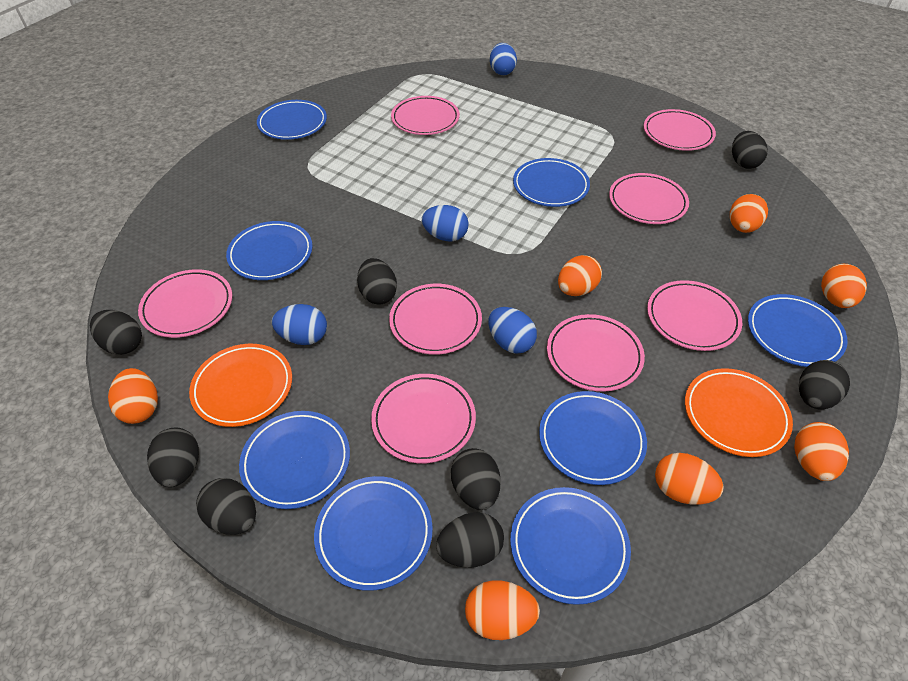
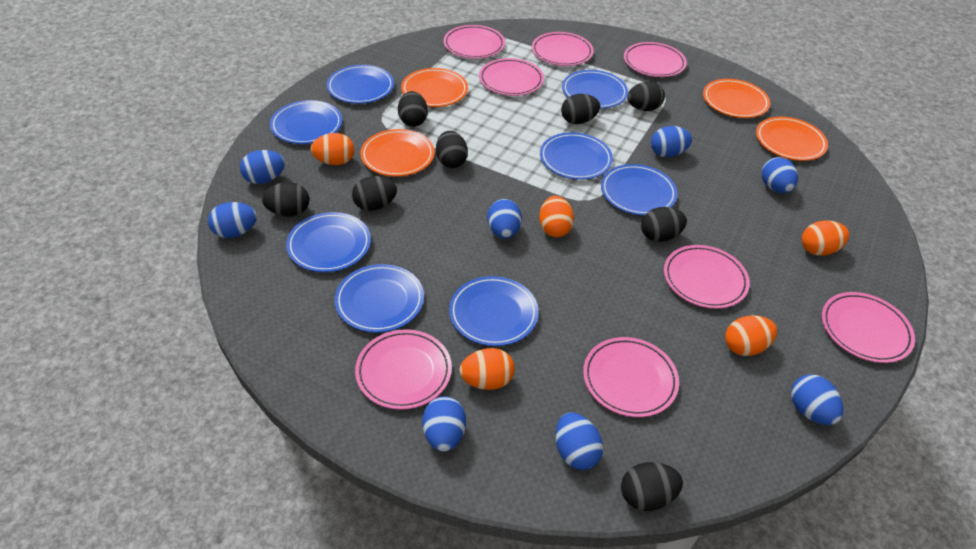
blue egg: 4 -> 8
orange egg: 7 -> 5
orange plate: 2 -> 4

